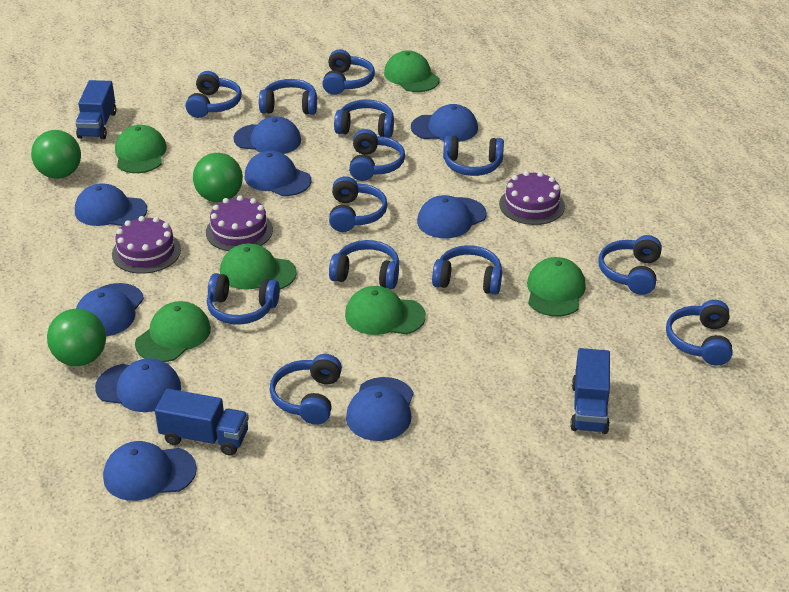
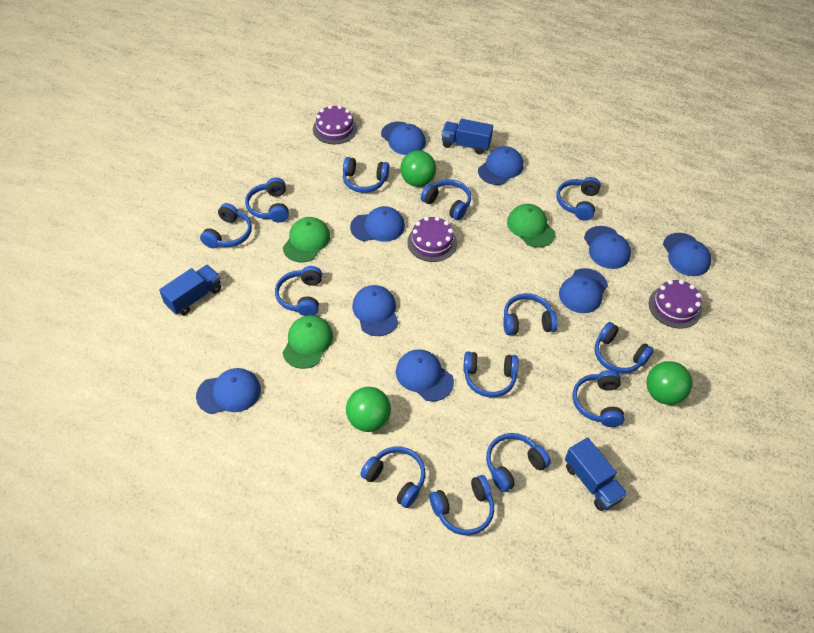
green cap: 6 -> 3

